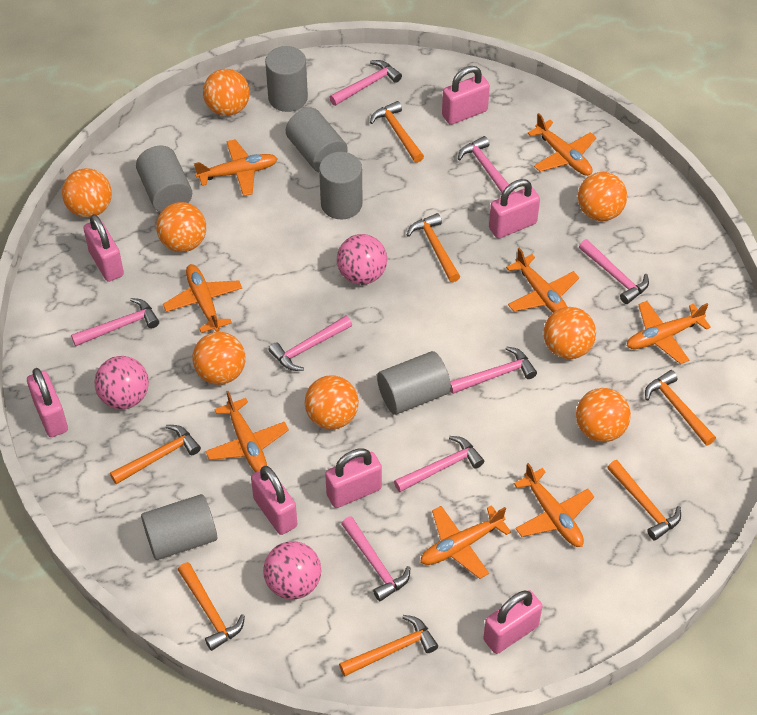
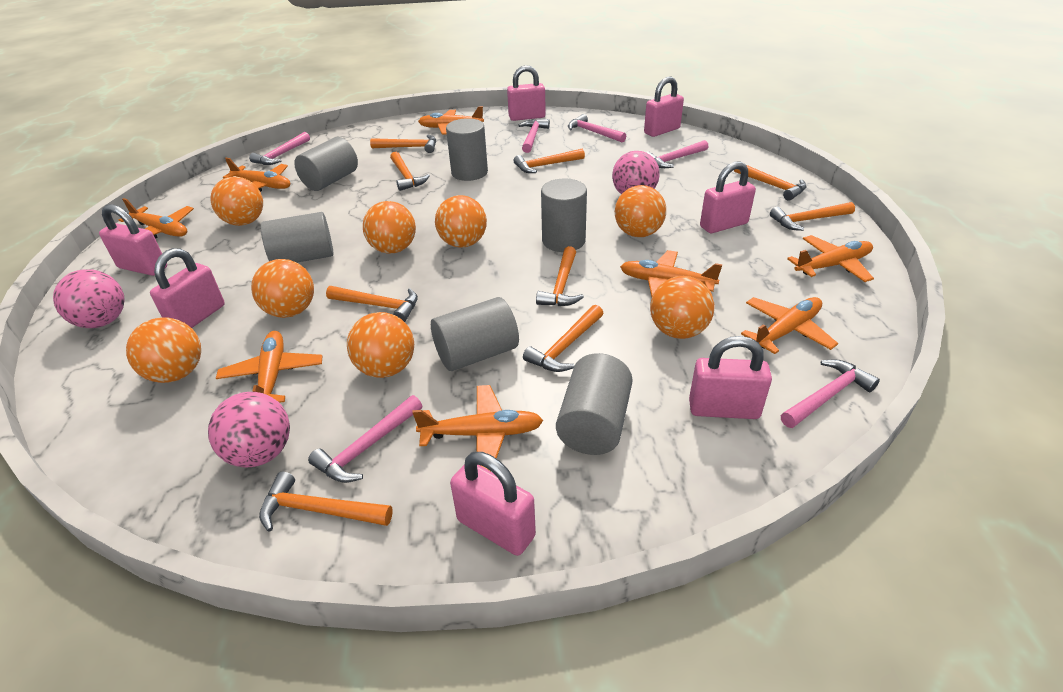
orange hammer: 7 -> 9
pink hammer: 8 -> 6

